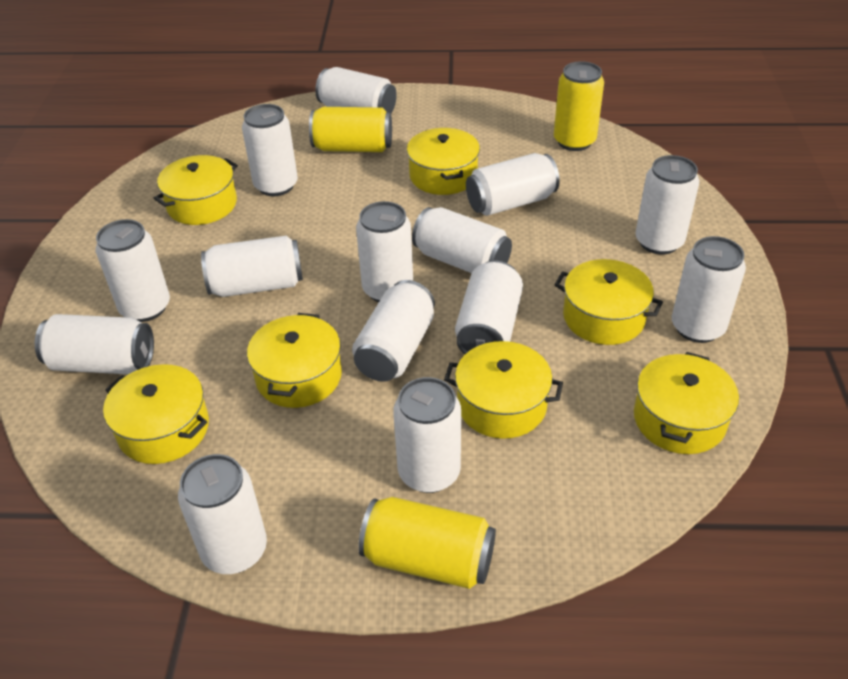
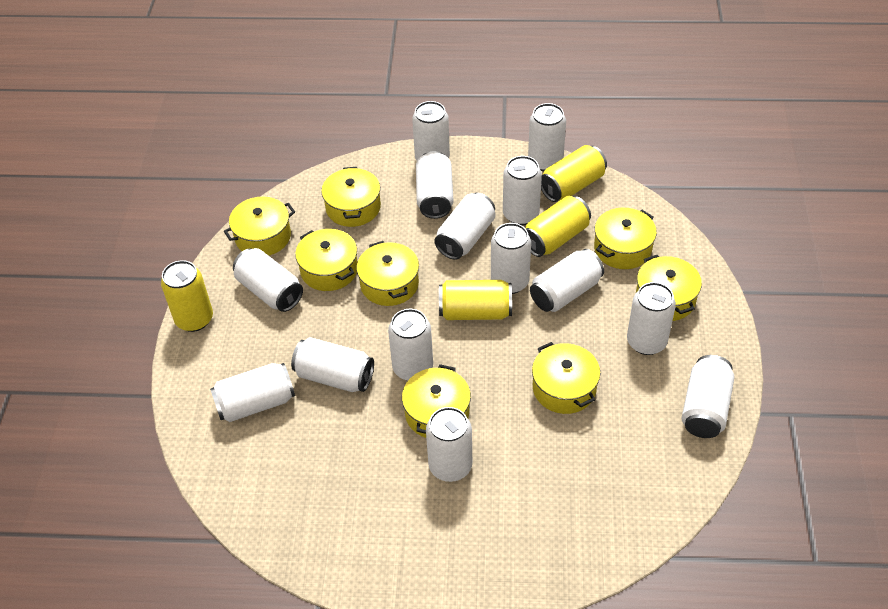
yellow can: 3 -> 4
yellow pot: 7 -> 8

